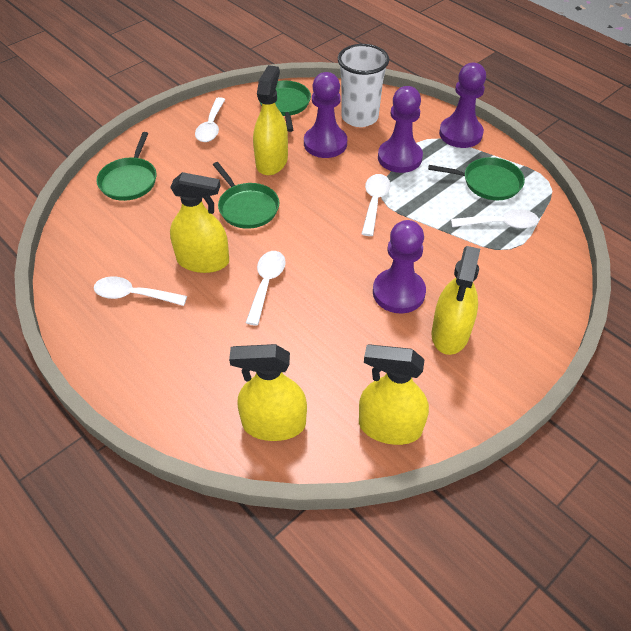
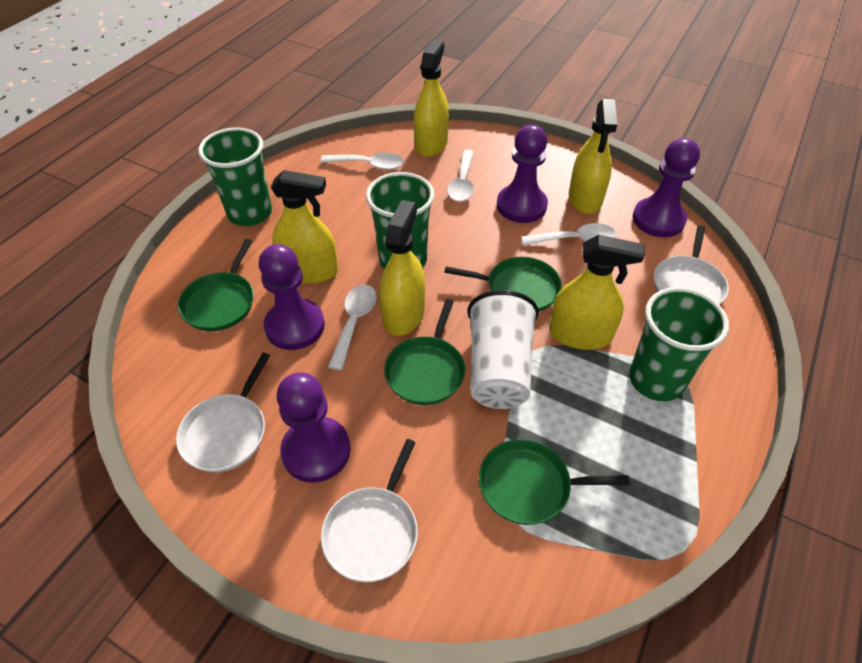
green cup: 0 -> 3
white pan: 0 -> 3
white spoon: 5 -> 4

